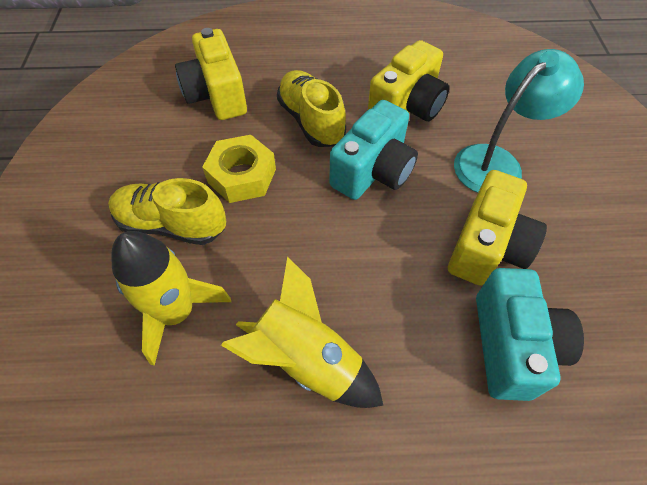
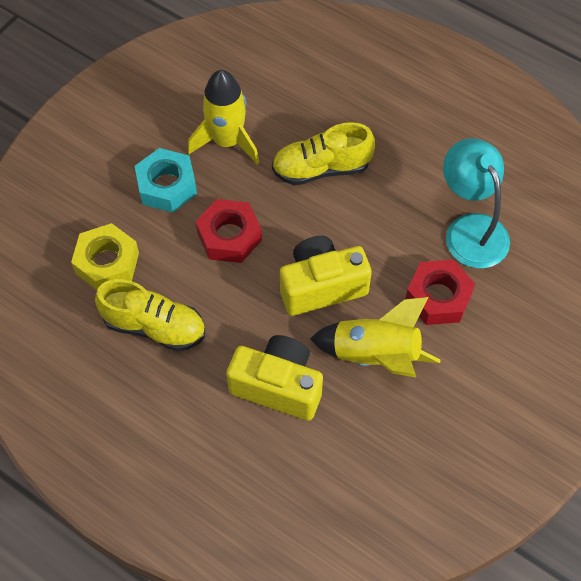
red nut: 0 -> 2
turquoise camera: 2 -> 0
turquoise nut: 0 -> 1
yellow camera: 3 -> 2

